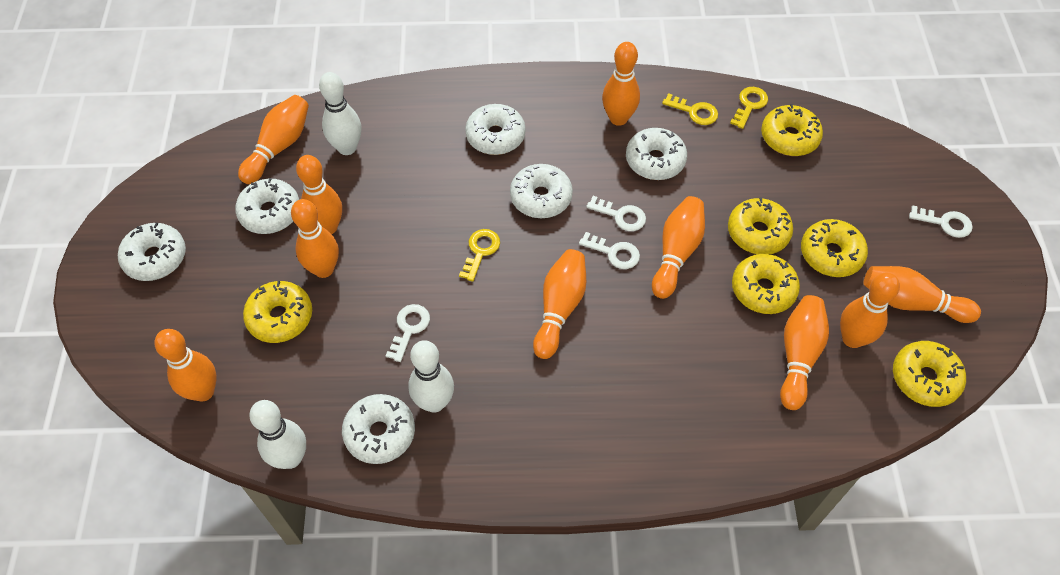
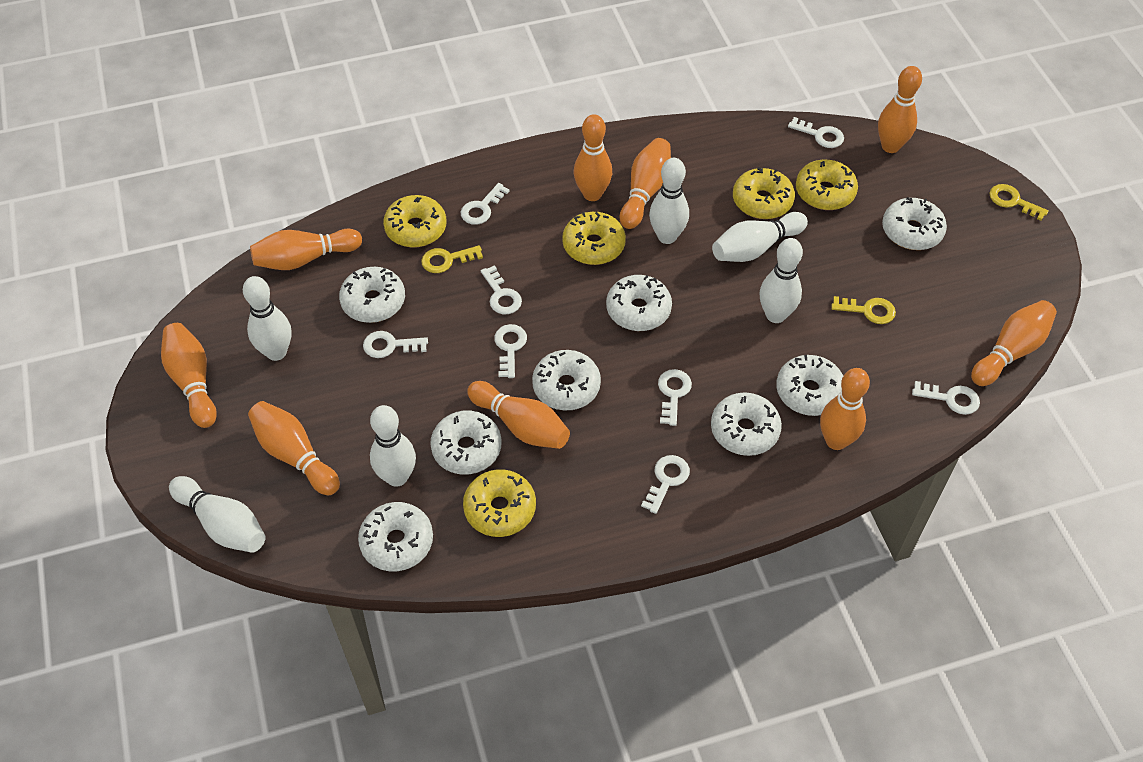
orange bowling pin: 10 -> 9
white bowling pin: 3 -> 6
white donut: 6 -> 8
white key: 4 -> 8
yellow donut: 6 -> 5

